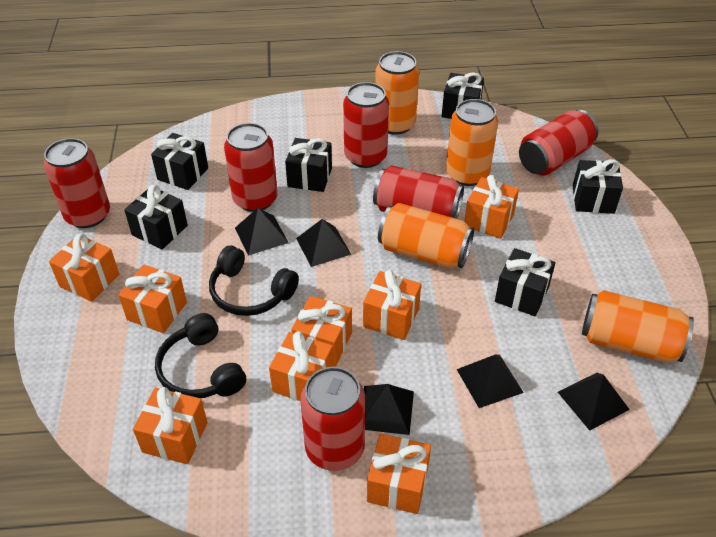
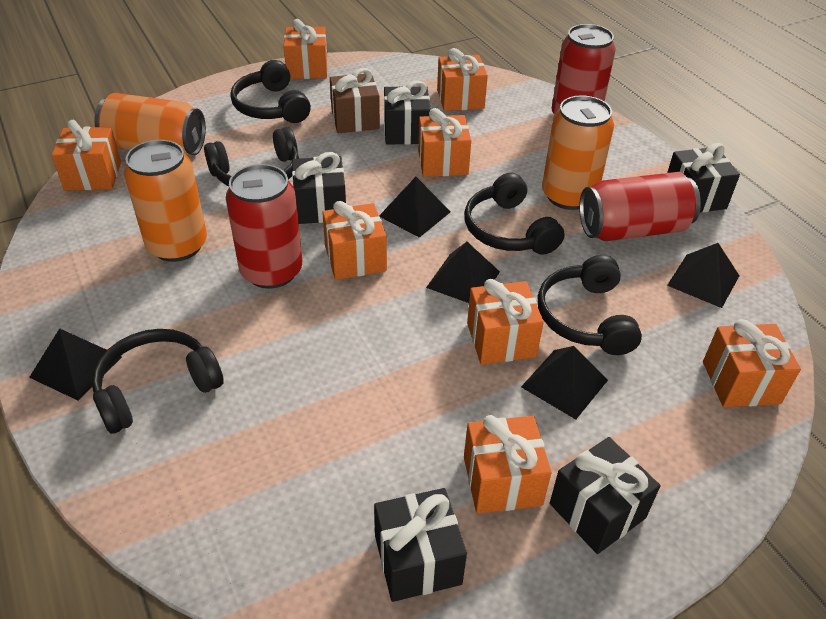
black gift: 6 -> 5
black headphones: 2 -> 5
brown gift: 0 -> 1
orange can: 4 -> 3
red can: 6 -> 3

